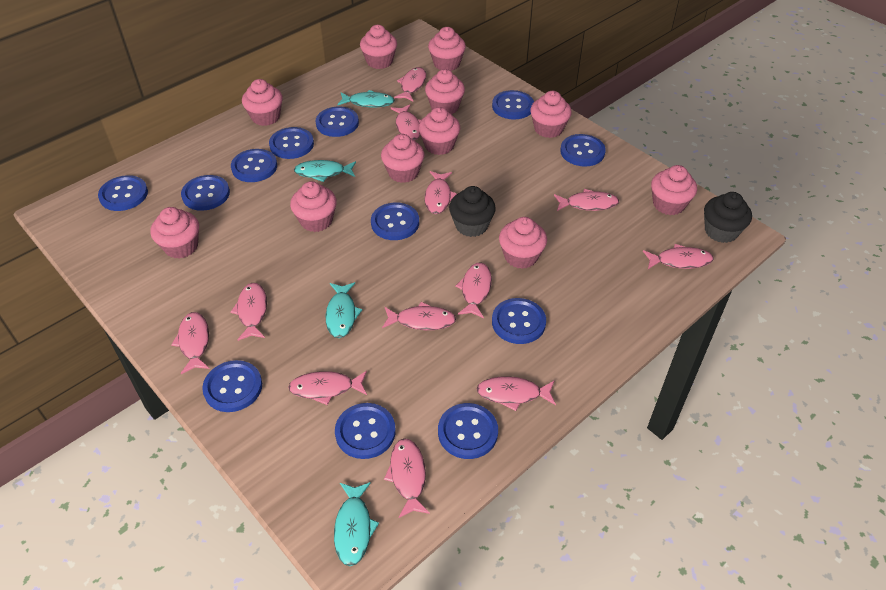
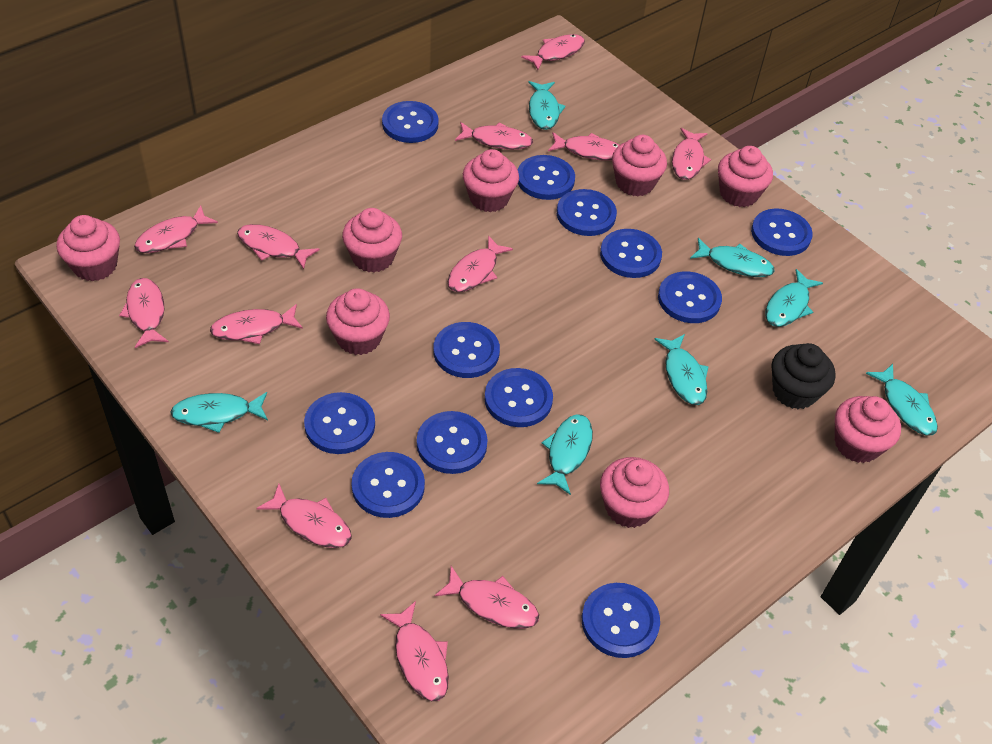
black cupcake: 2 -> 1
pink cupcake: 11 -> 8
turquoise fish: 4 -> 7

